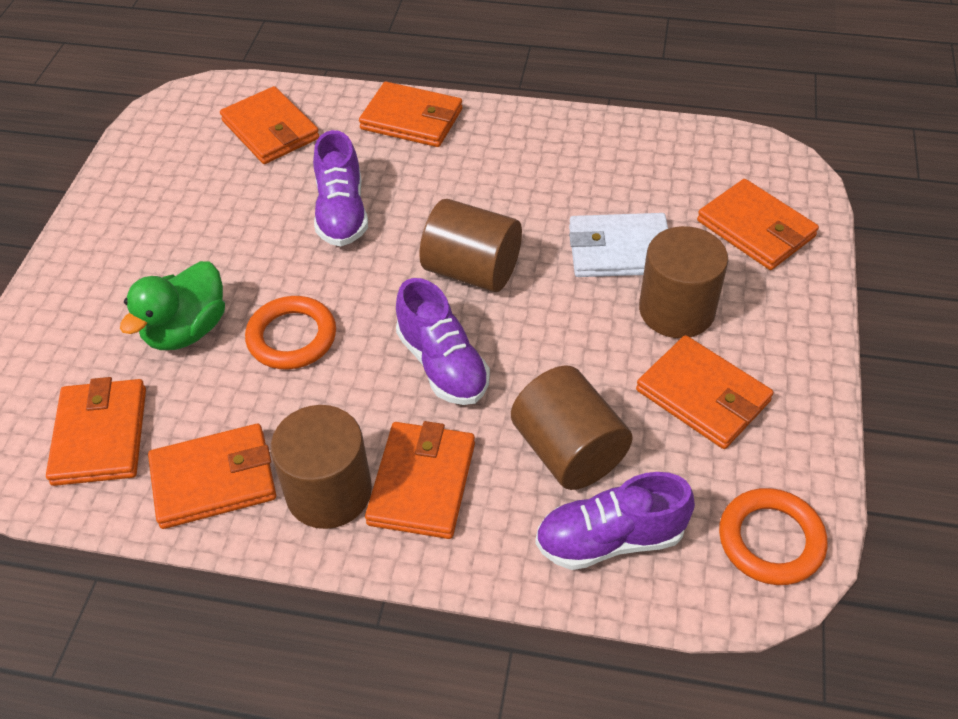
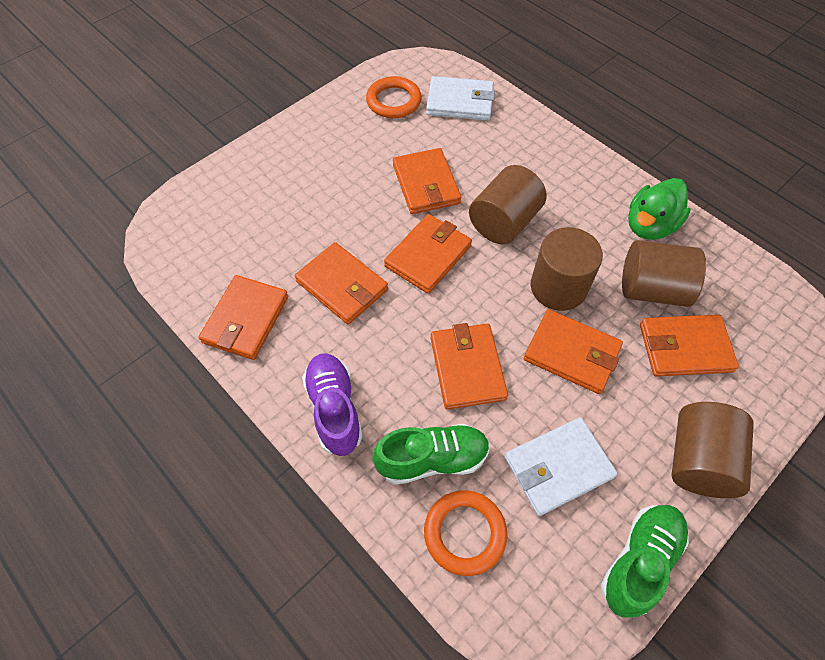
green shoe: 0 -> 2
purple shoe: 3 -> 1
white wallet: 1 -> 2

